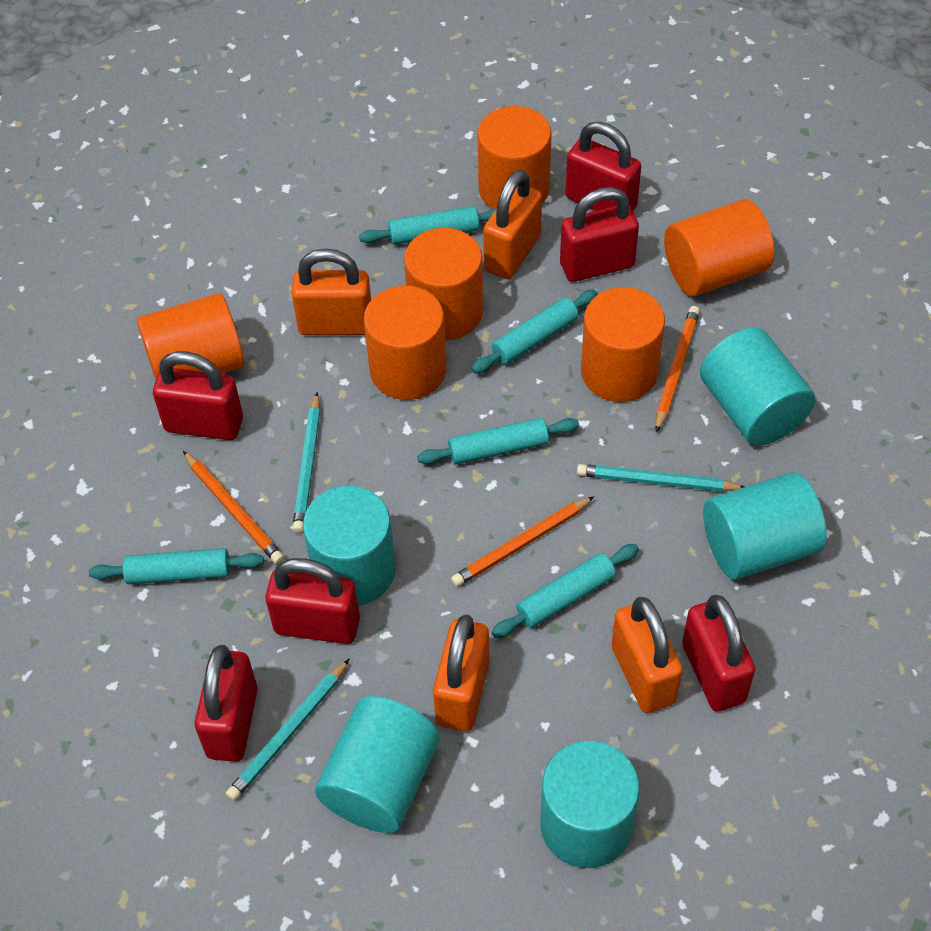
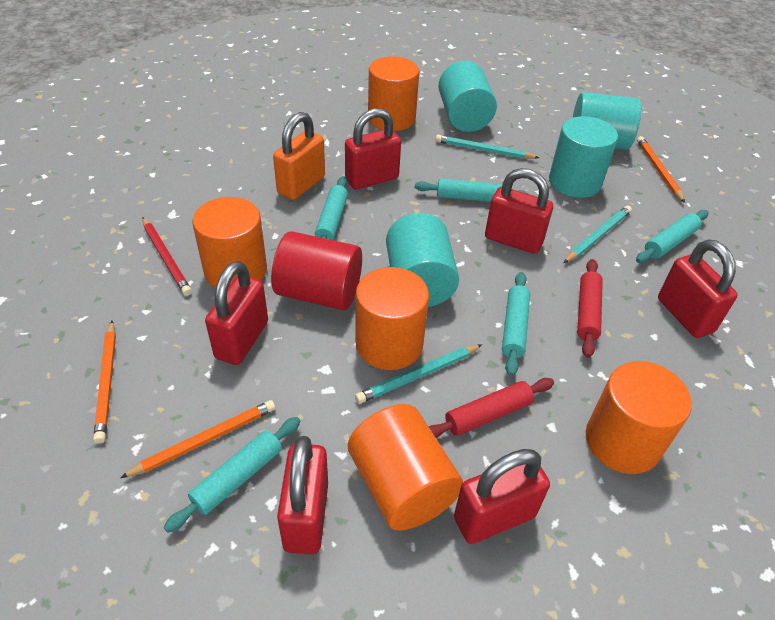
orange cylinder: 6 -> 5
orange padlock: 4 -> 1
red cylinder: 0 -> 1
red pencil: 0 -> 1
red rolling pin: 0 -> 2
turquoise cylinder: 5 -> 4

